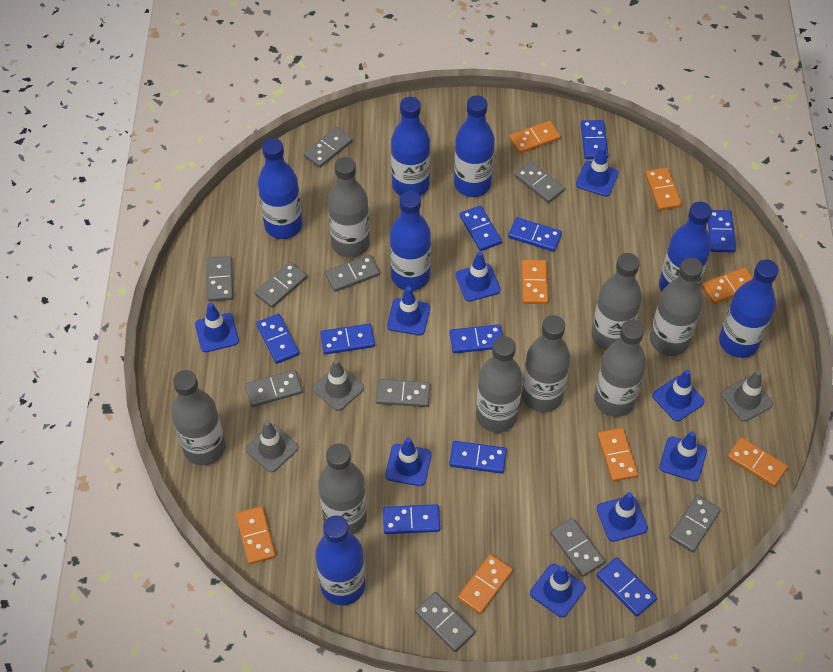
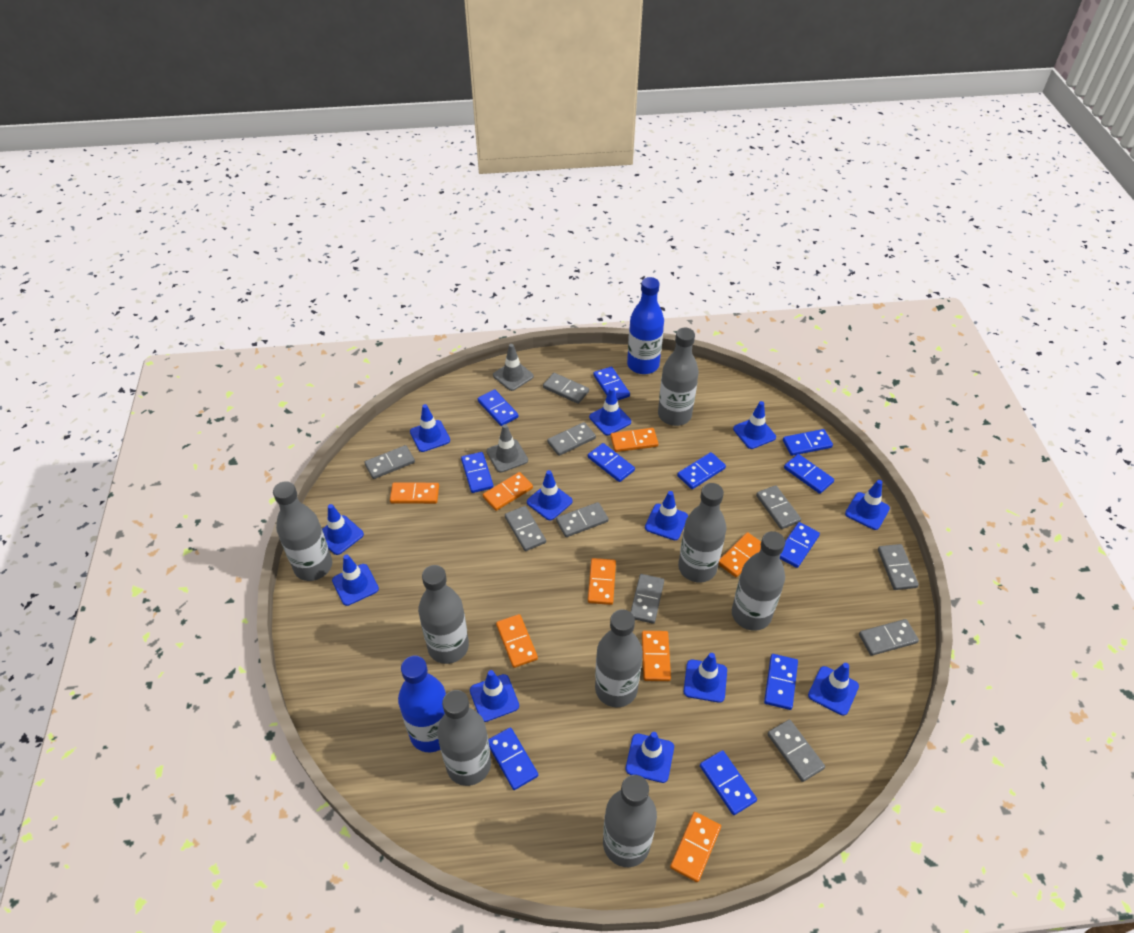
blue bottle: 7 -> 2
blue domino: 10 -> 11
blue traffic cone: 9 -> 12
grey traffic cone: 3 -> 2

